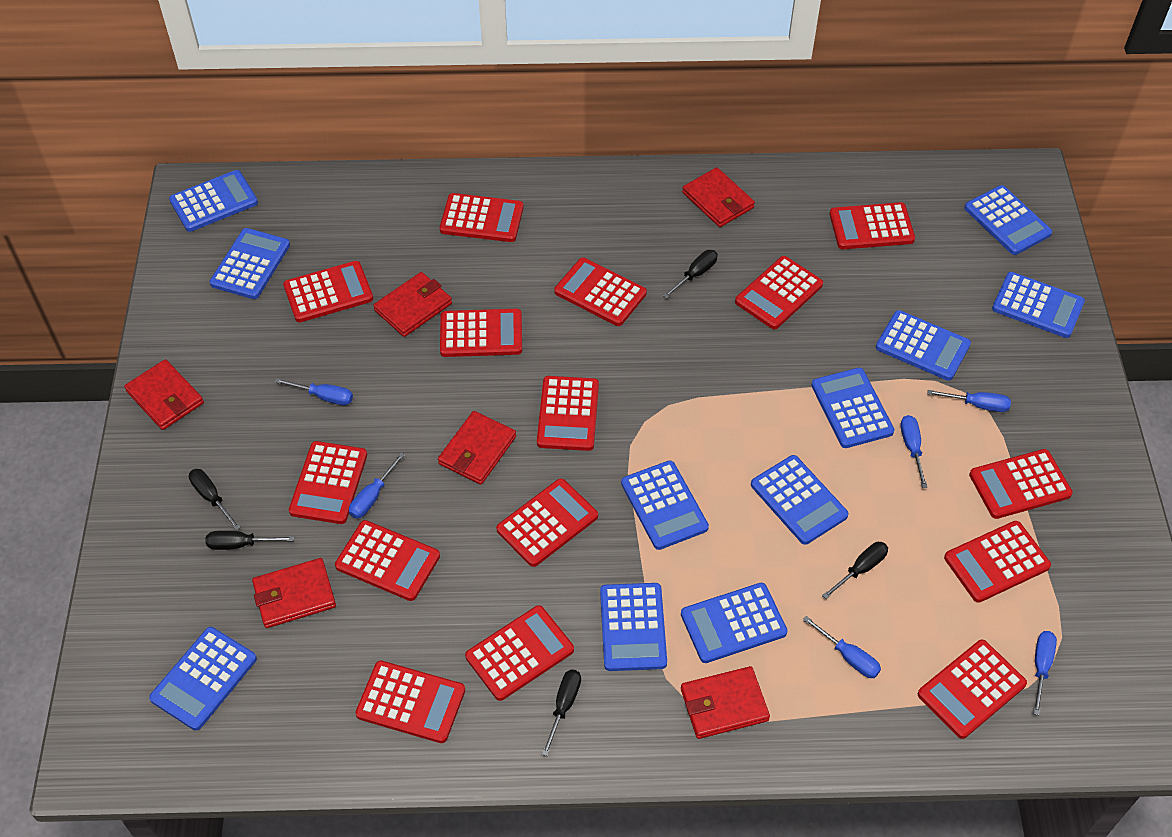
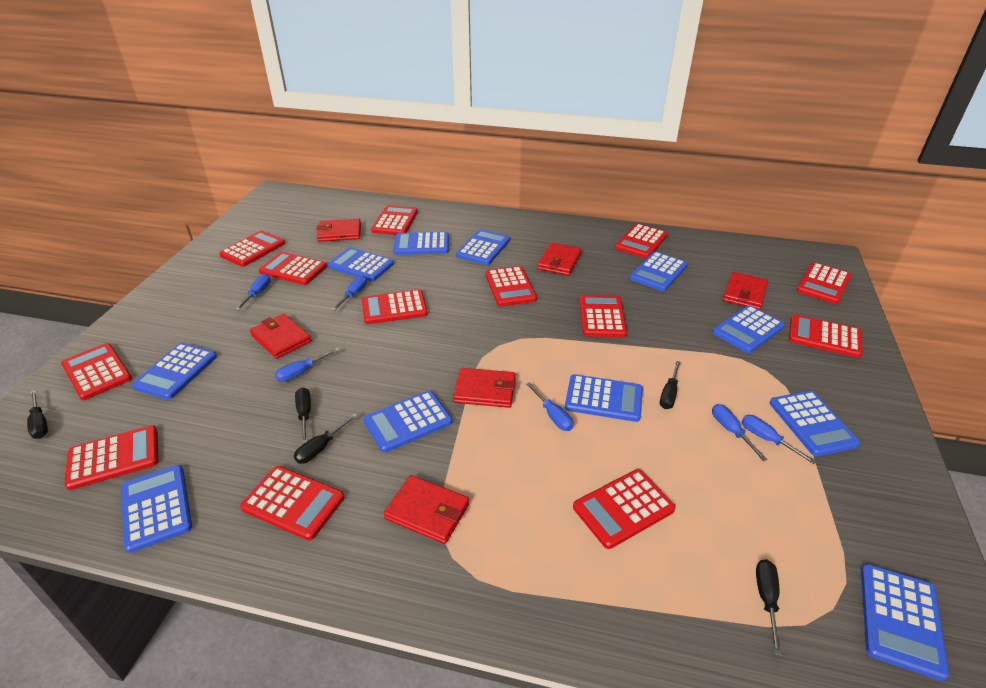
red calculator: 15 -> 13

